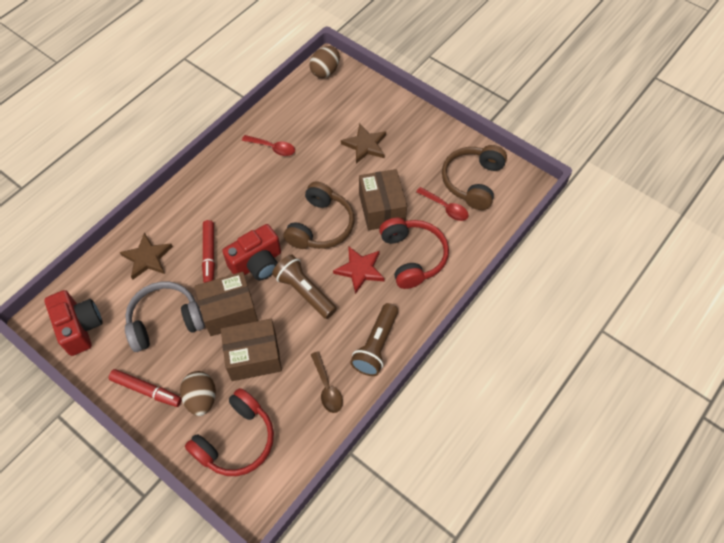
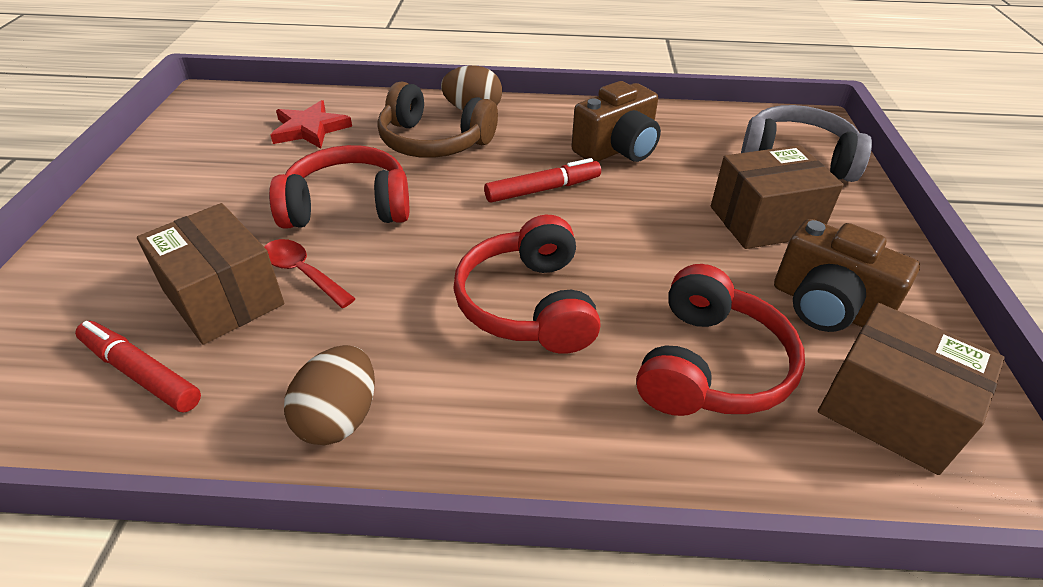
brown camera: 0 -> 2
brown flashlight: 2 -> 0
brown headphones: 2 -> 1
brown spoon: 1 -> 0
brown star: 2 -> 0
red camera: 2 -> 0
red headphones: 2 -> 3
red spoon: 2 -> 1

